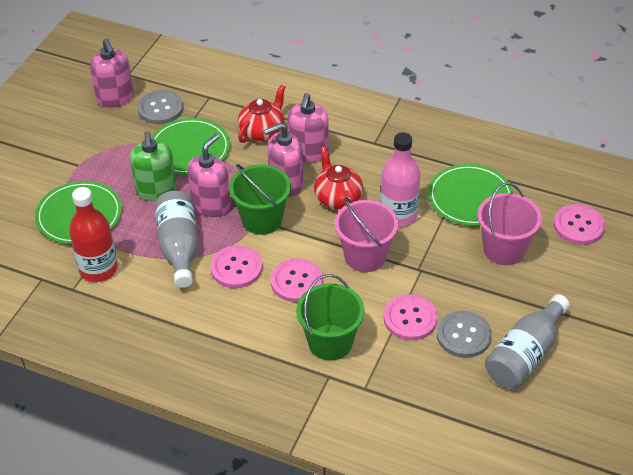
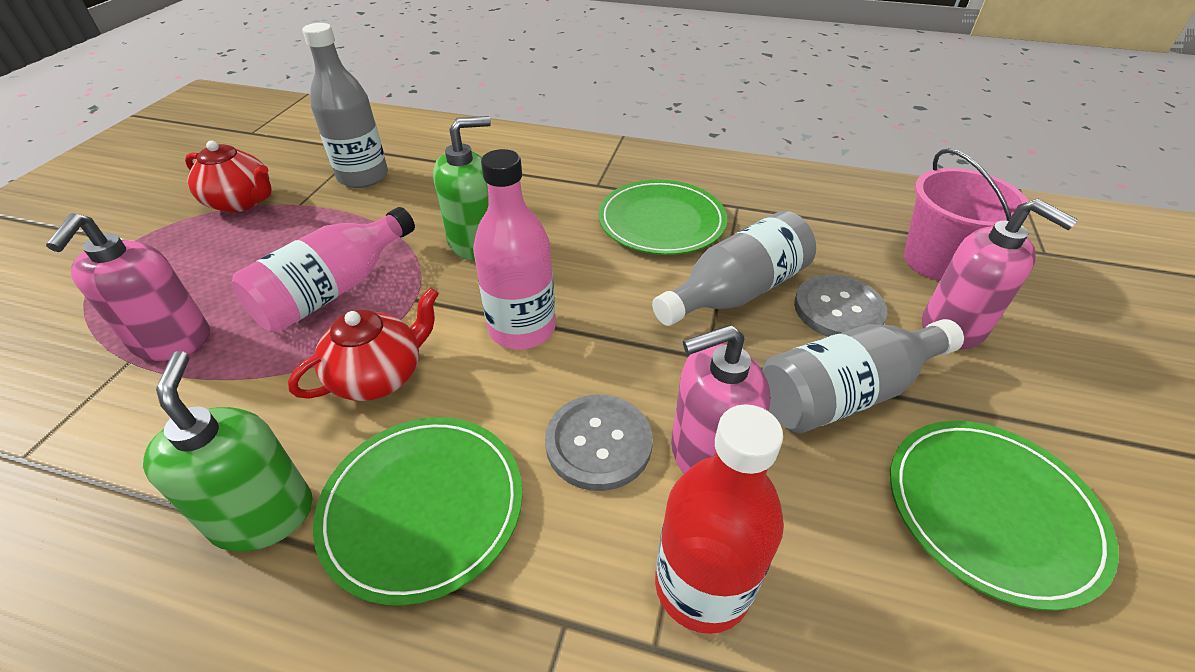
green bucket: 2 -> 0
green soap dispenser: 1 -> 2
grey bottle: 2 -> 3
pink bottle: 1 -> 2
pink bucket: 2 -> 1
pink button: 4 -> 0
pink soap dispenser: 4 -> 3

